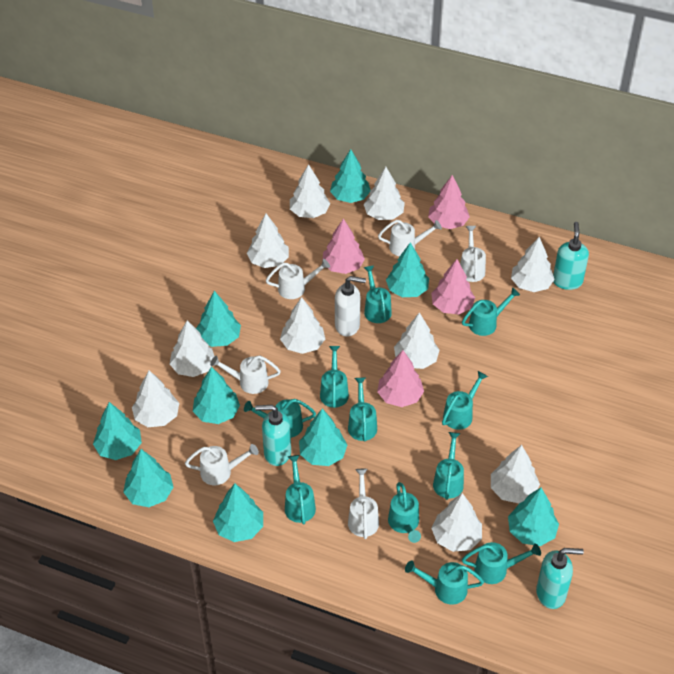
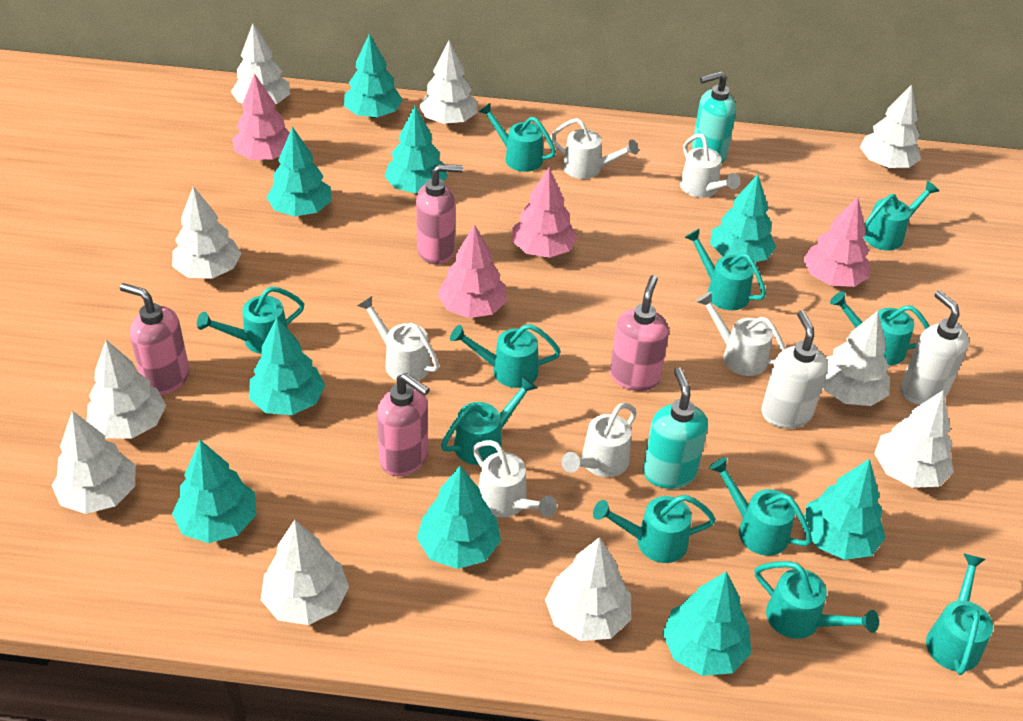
pink soap dispenser: 0 -> 4
turquoise soap dispenser: 3 -> 2
white soap dispenser: 1 -> 2

